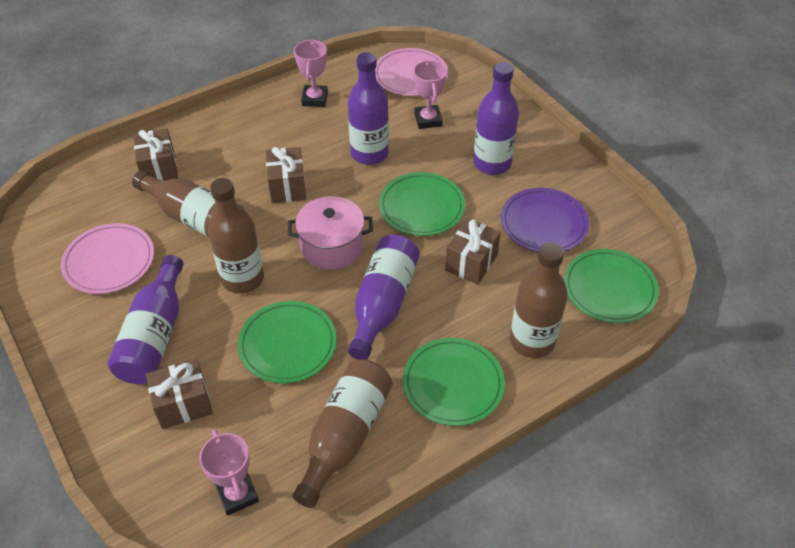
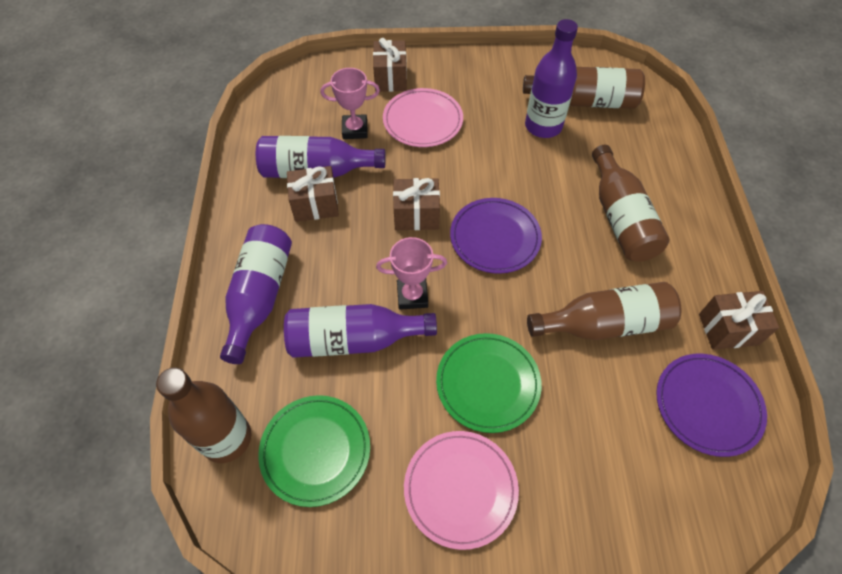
green plate: 4 -> 2
pink pot: 1 -> 0
pink trophy: 3 -> 2
purple plate: 1 -> 2

